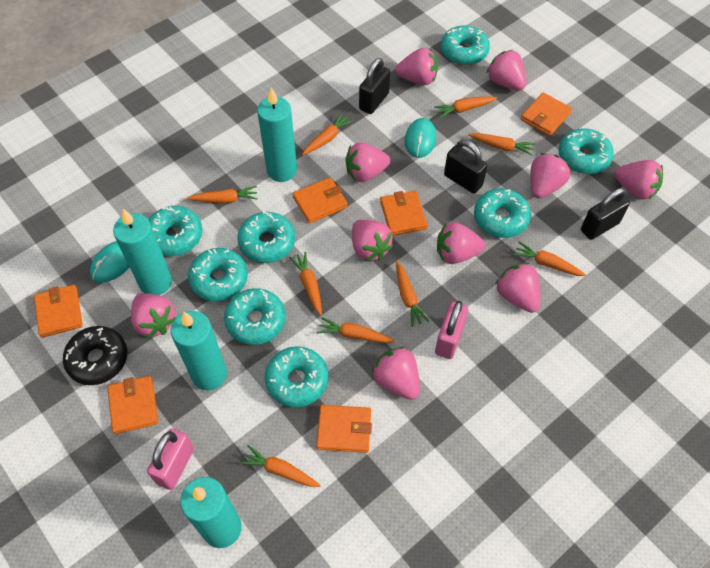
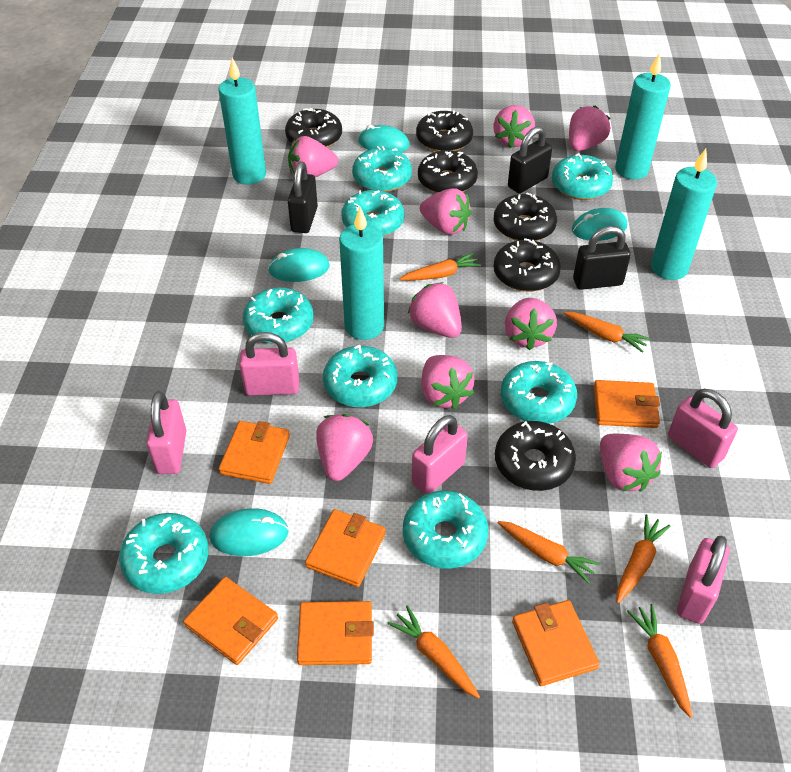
black donut: 1 -> 6
orange carrot: 9 -> 6
pink padlock: 2 -> 5
pink strawberry: 10 -> 9
turquoise mouse: 2 -> 4

